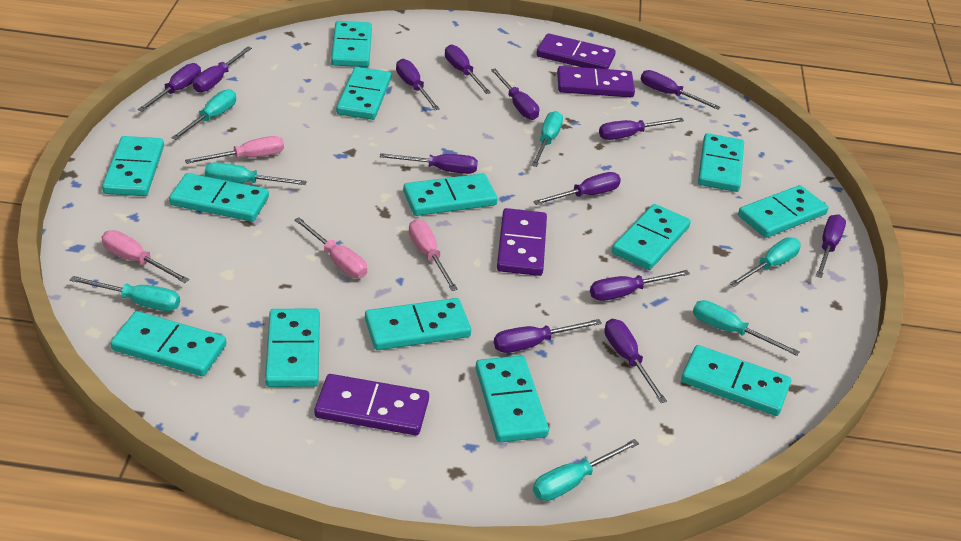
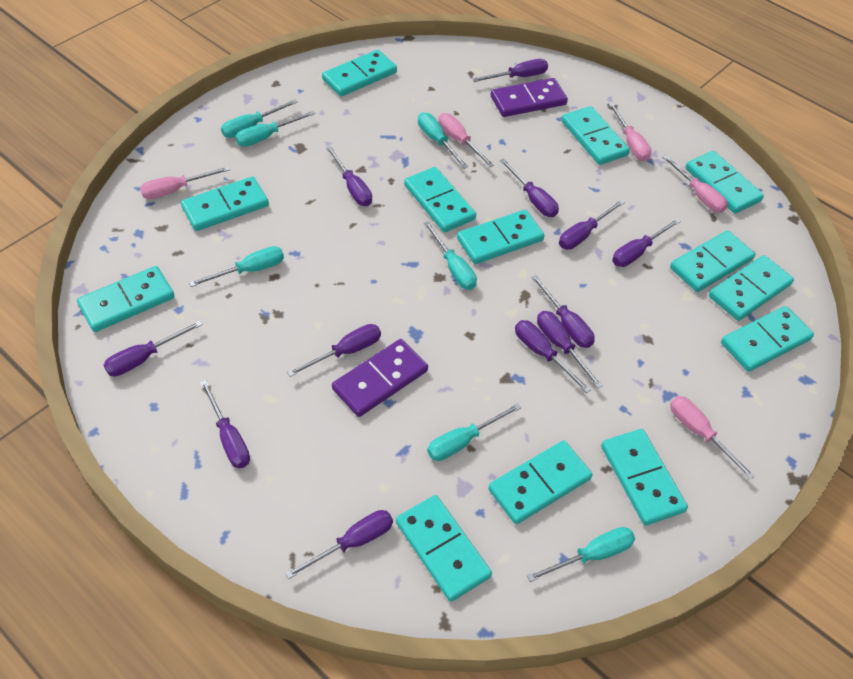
pink screwdriver: 4 -> 5
purple domino: 4 -> 2
purple screwdriver: 13 -> 12

